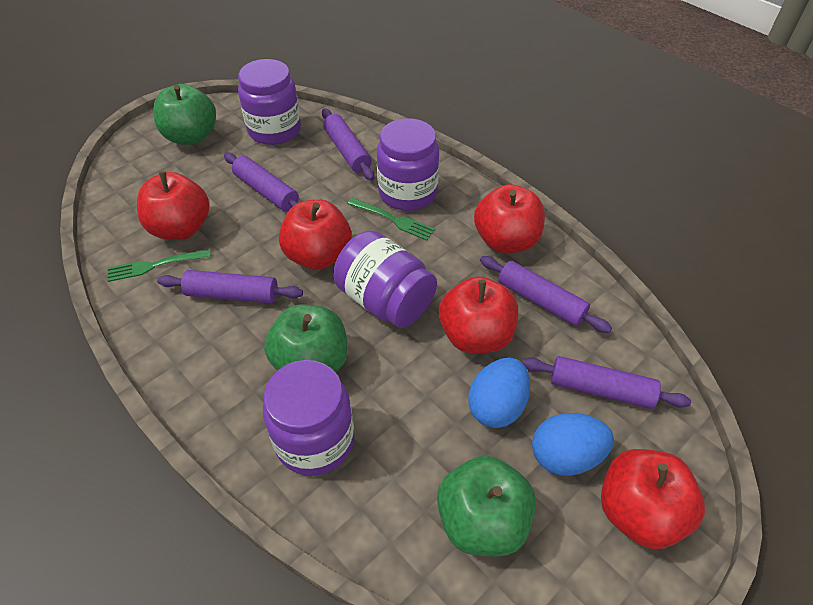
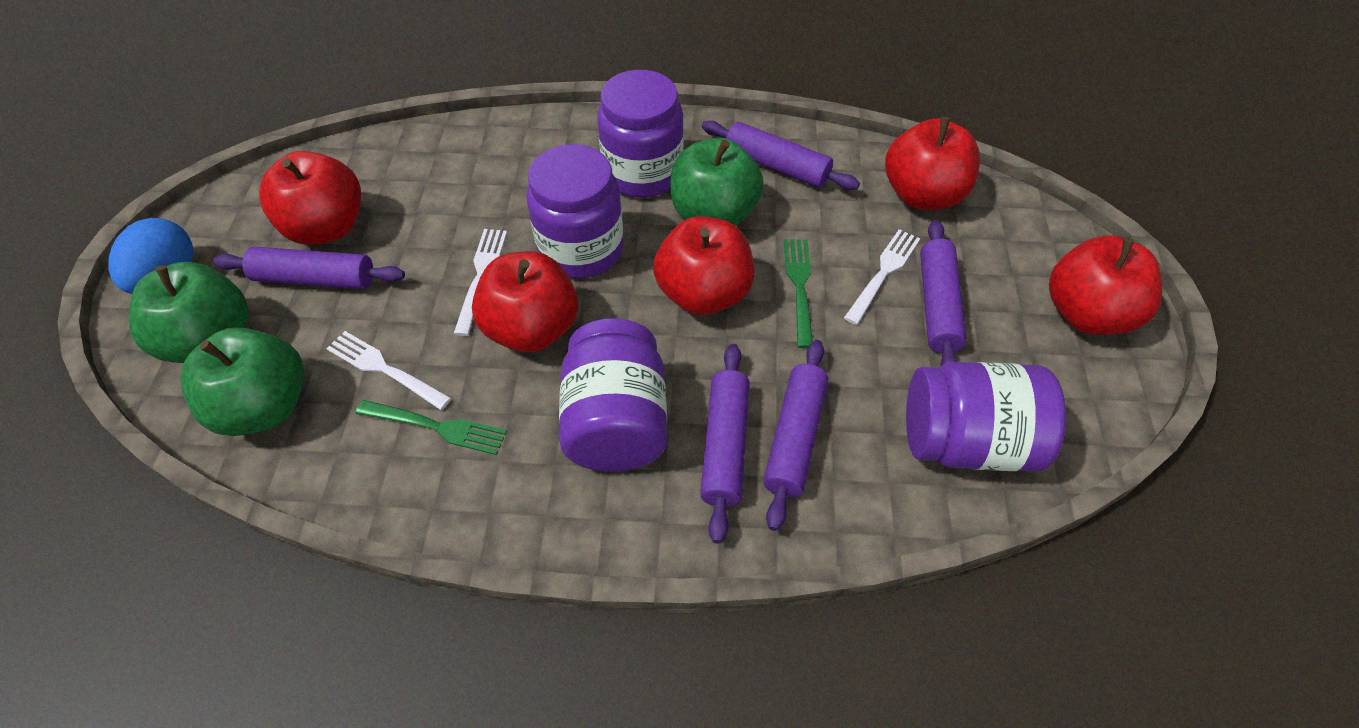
blue egg: 2 -> 1
white fork: 0 -> 3

